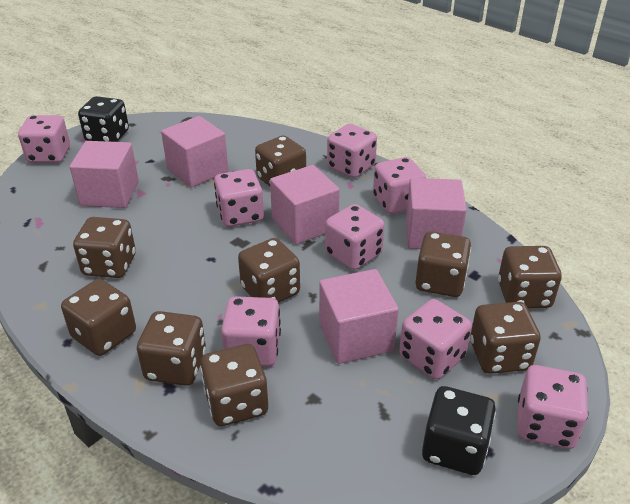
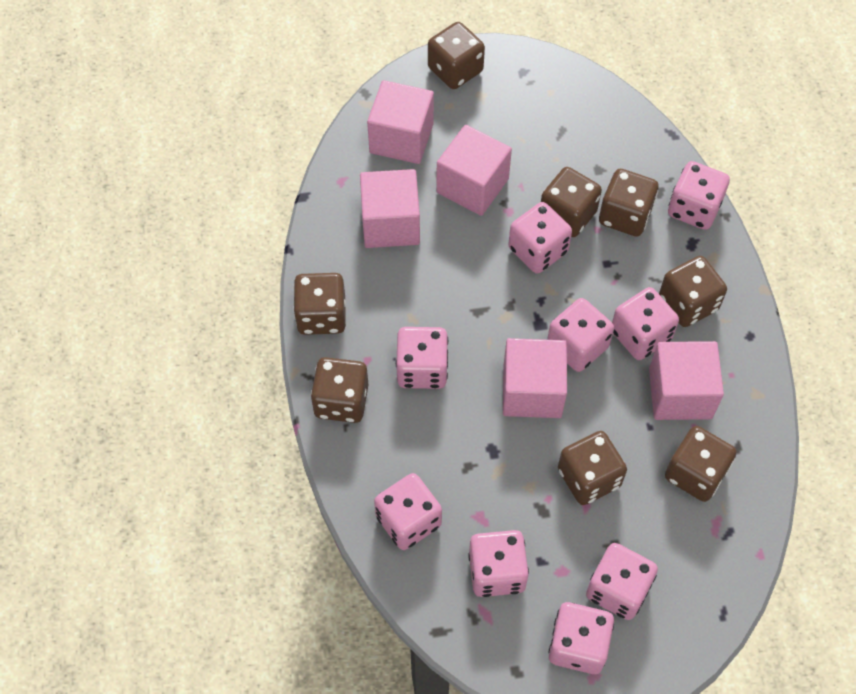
black dice: 2 -> 0
brown dice: 9 -> 8
pink dice: 8 -> 9

